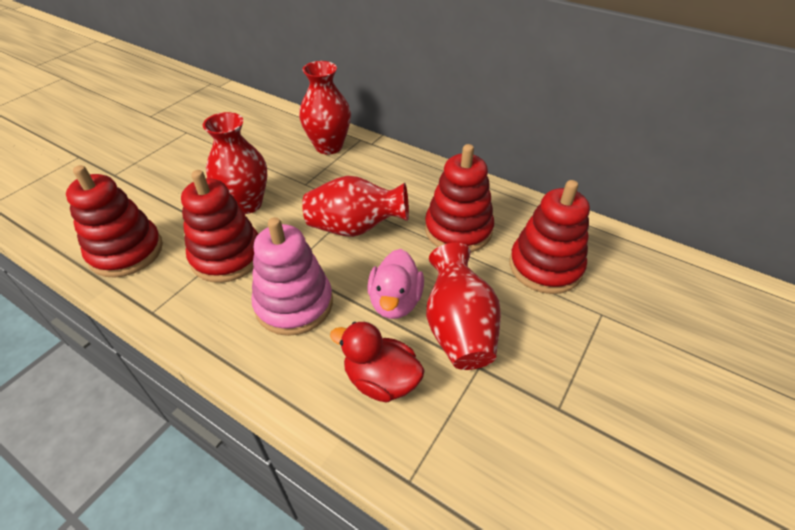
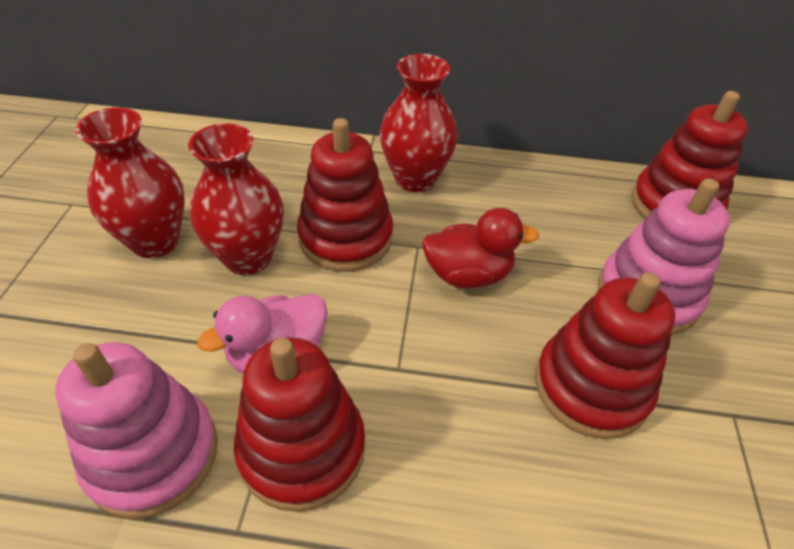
pink stacking toy: 1 -> 2
red vase: 4 -> 3

